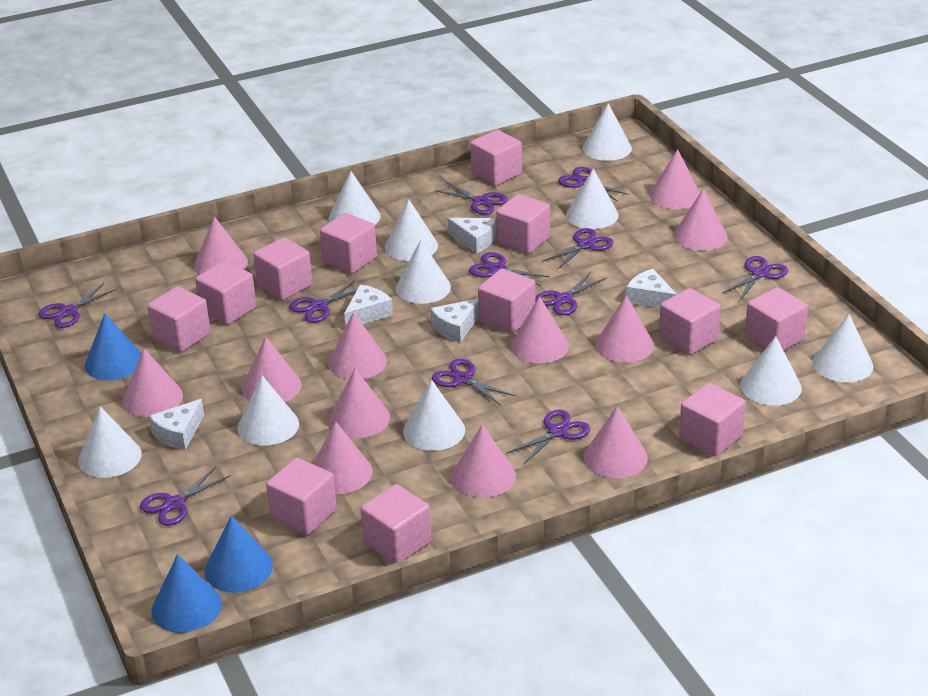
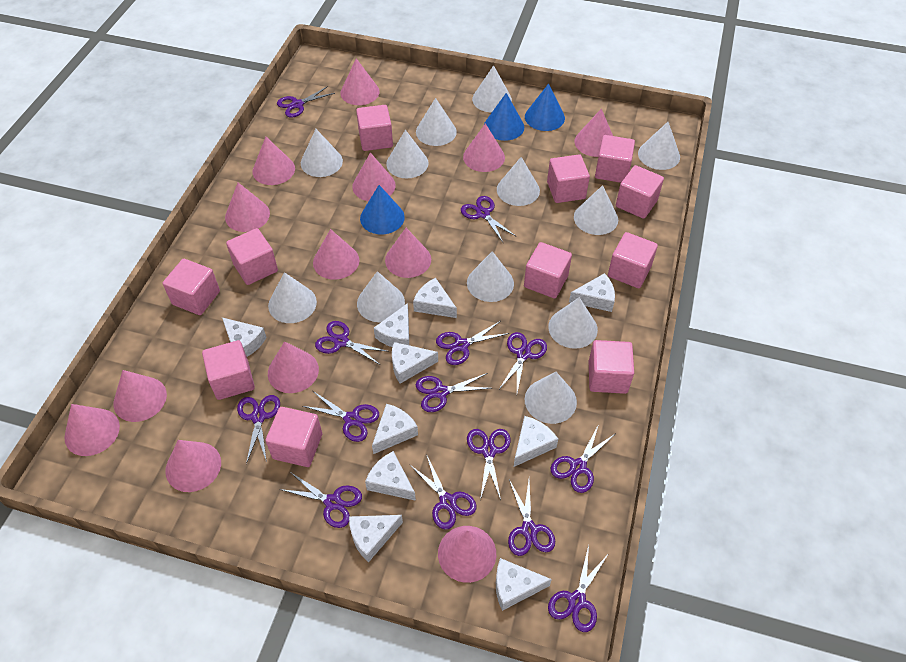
pink cone: 12 -> 13
pink cube: 12 -> 11
purple scissors: 11 -> 14
white cheese: 5 -> 10
white cone: 10 -> 12

